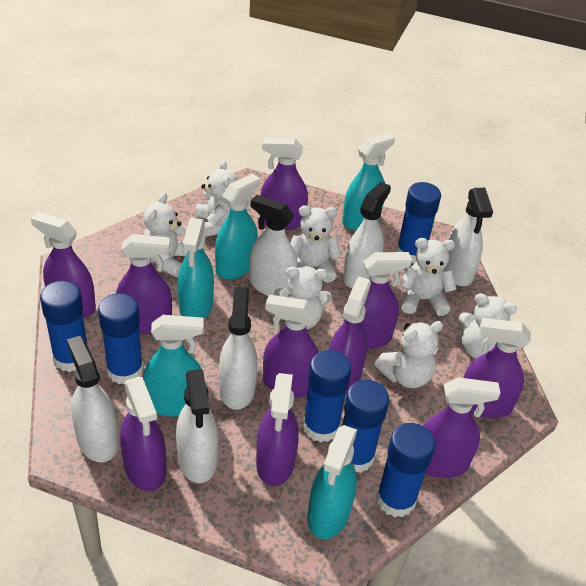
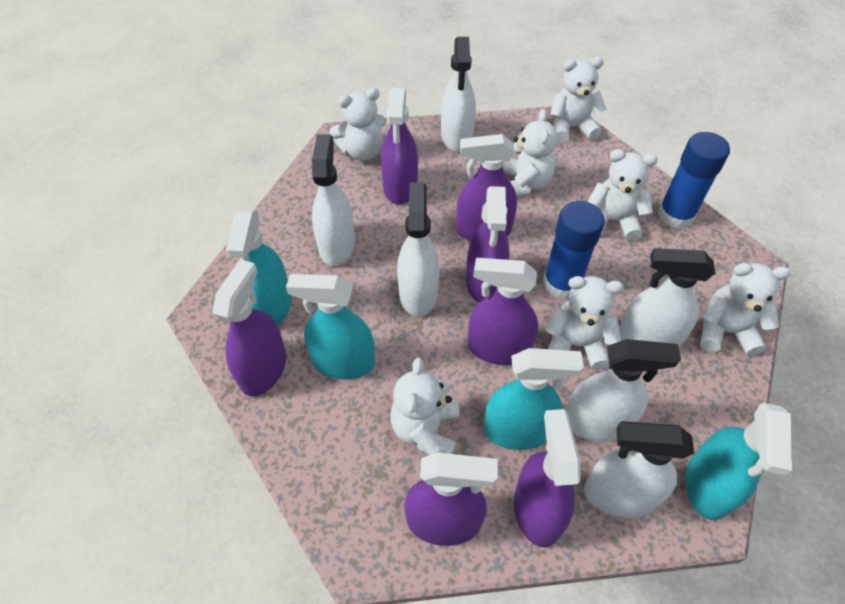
blue glue stick: 6 -> 2
purple spray bottle: 10 -> 7
turquoise spray bottle: 5 -> 4

